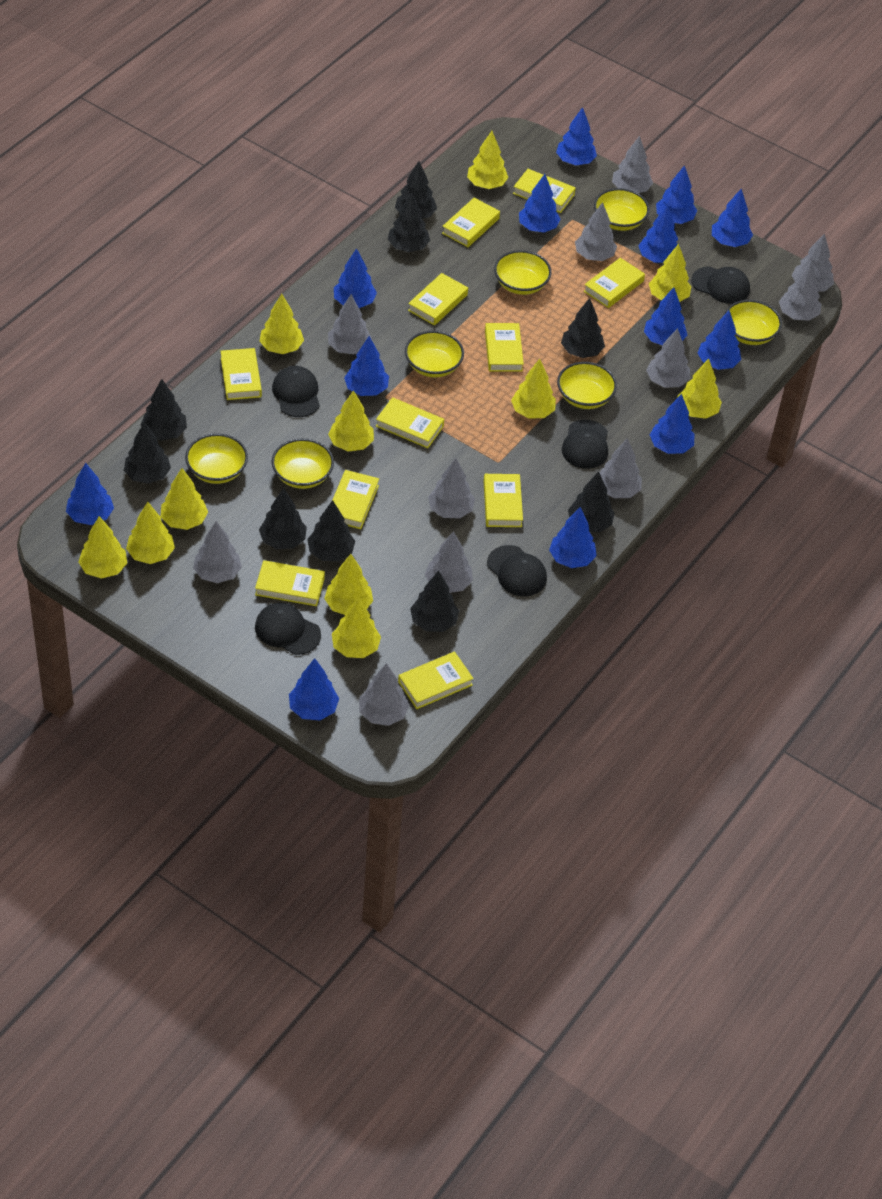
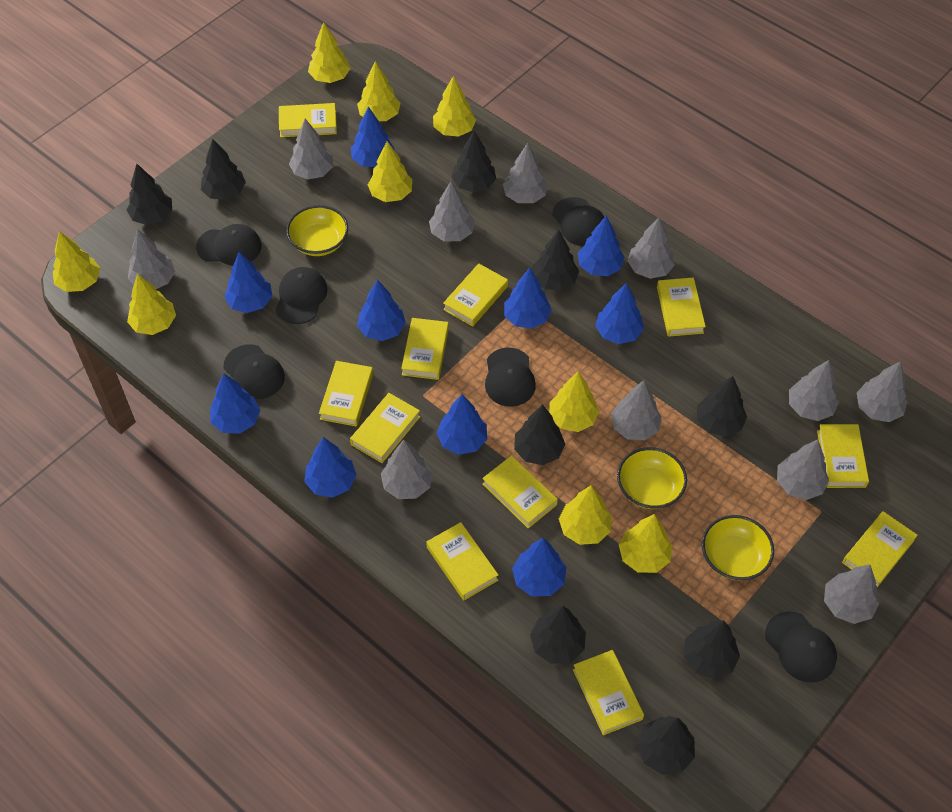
black cap: 5 -> 6
blue tree: 13 -> 10
yellow bowl: 7 -> 3
yellow tree: 11 -> 9

